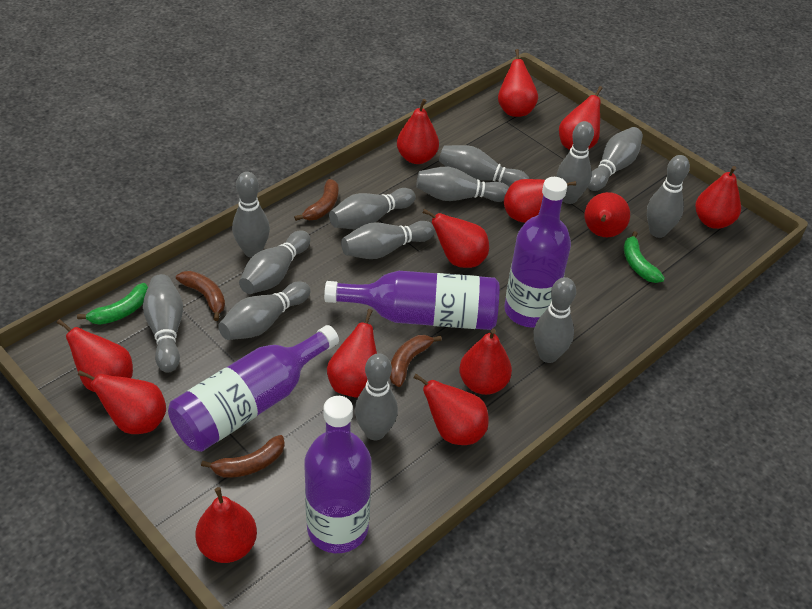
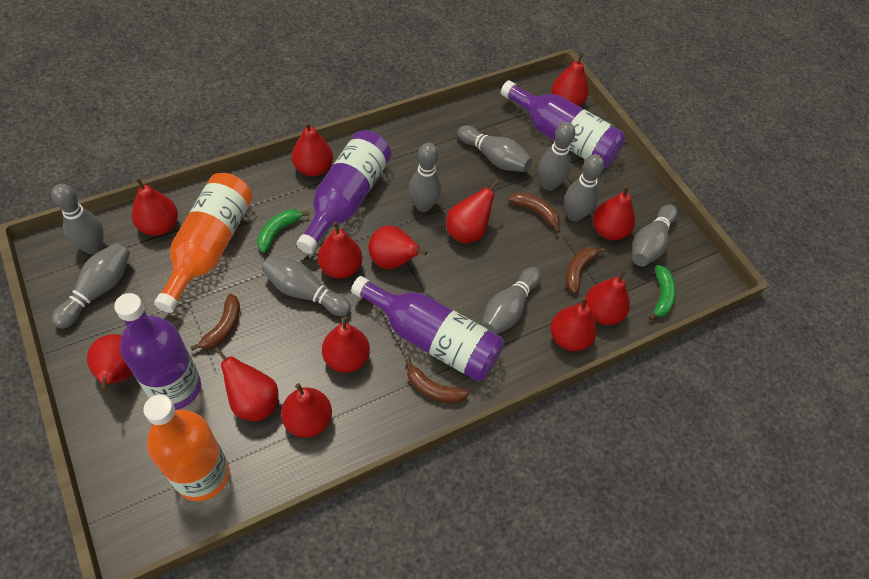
grey bowling pin: 13 -> 9
orange bottle: 0 -> 2

